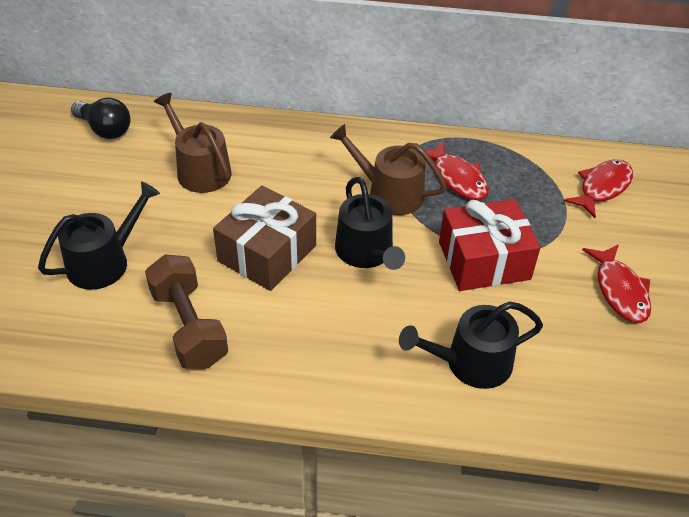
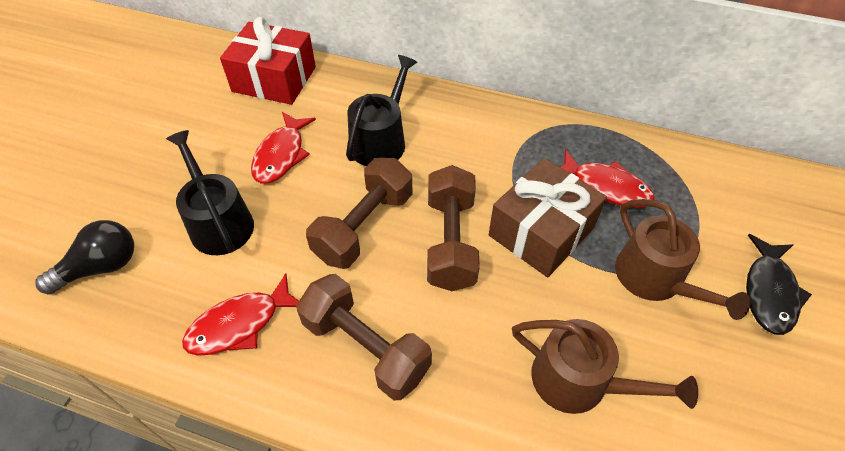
black fish: 0 -> 1
black watering can: 3 -> 2
brown dumbbell: 1 -> 3

